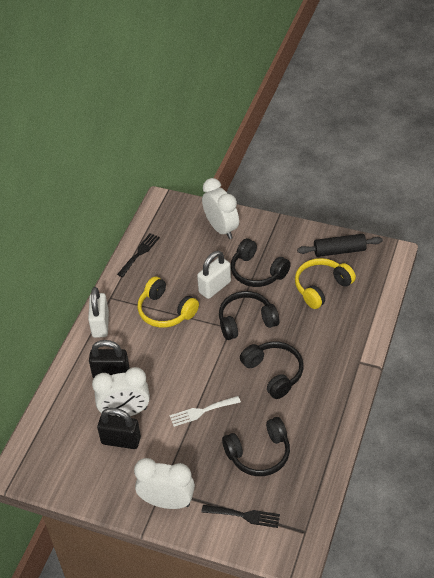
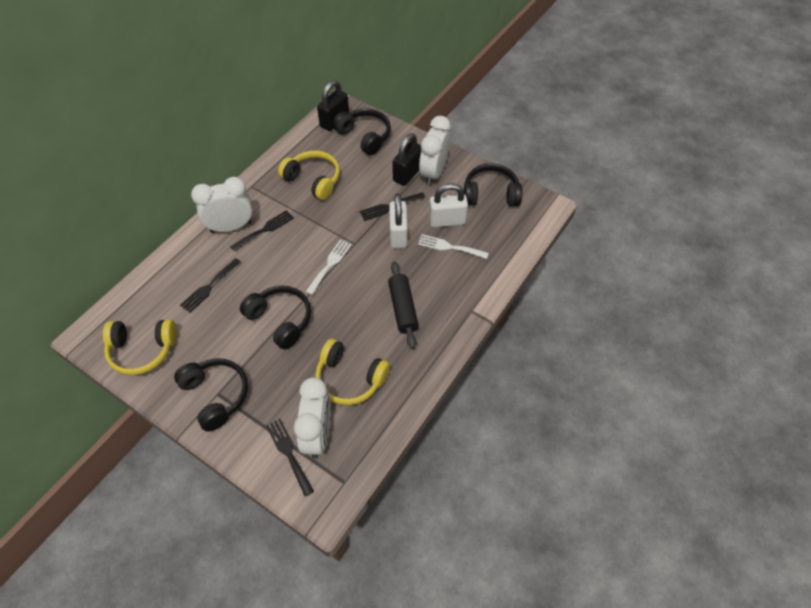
black fork: 2 -> 4
white fork: 1 -> 2
yellow headphones: 2 -> 3

